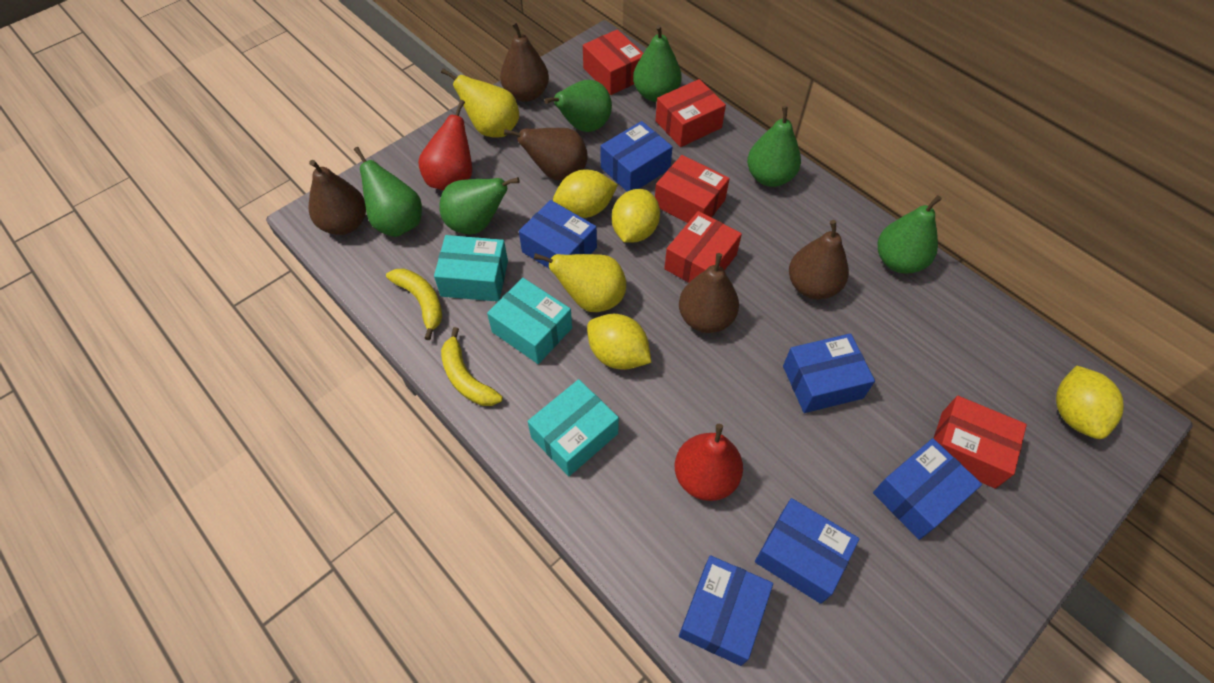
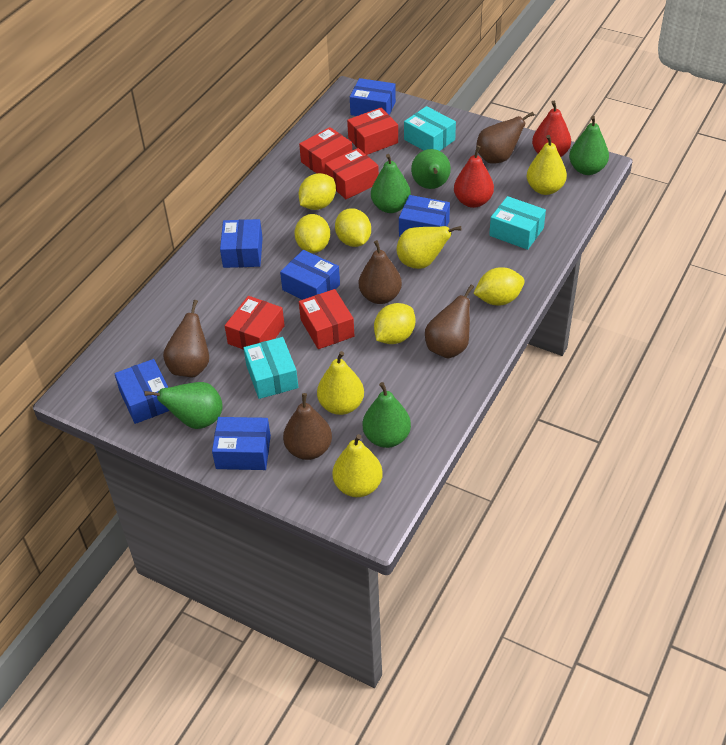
green pear: 6 -> 5
yellow banana: 2 -> 0
yellow lemon: 4 -> 5
yellow pear: 2 -> 4

